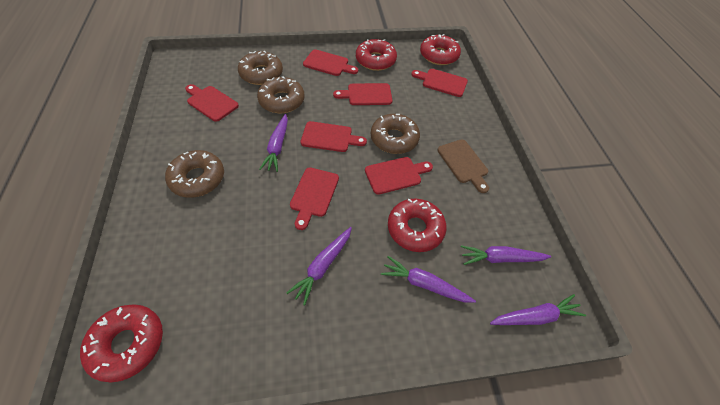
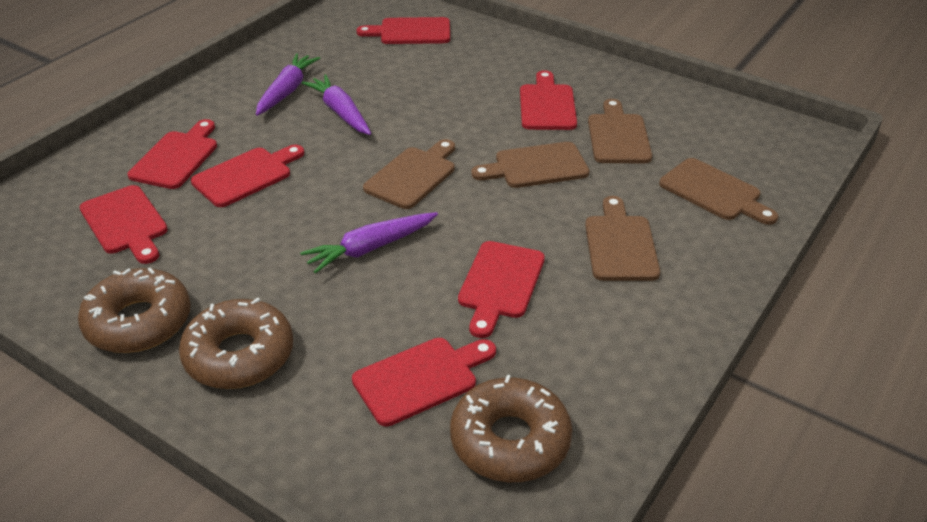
brown cutting board: 1 -> 5
brown donut: 4 -> 3
purple carrot: 5 -> 3
red donut: 4 -> 0

